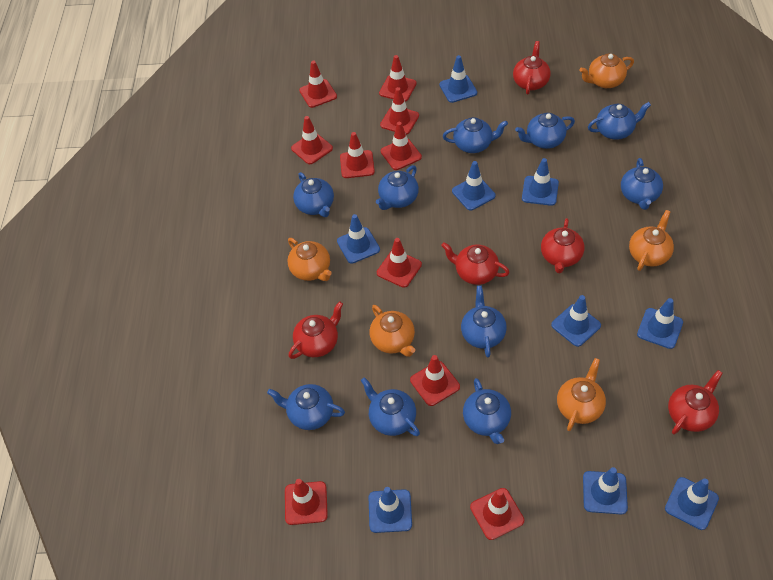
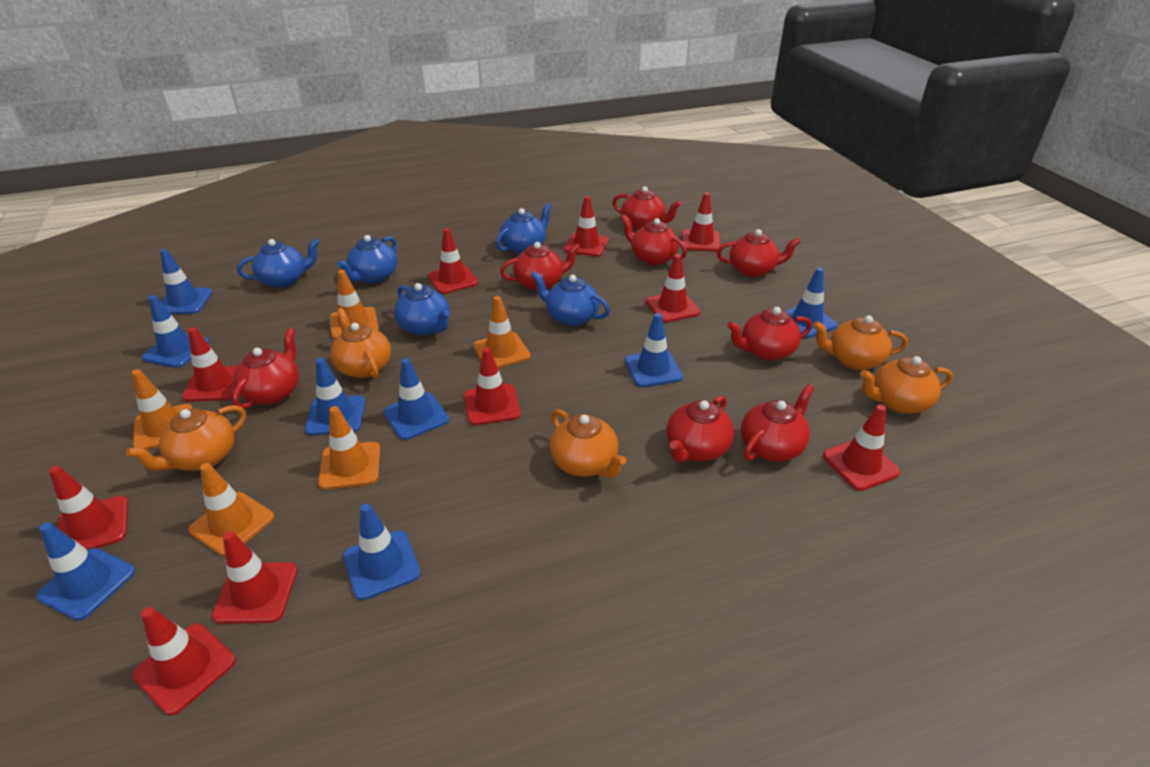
blue teapot: 10 -> 5
blue traffic cone: 9 -> 8
orange traffic cone: 0 -> 5
red teapot: 5 -> 8

